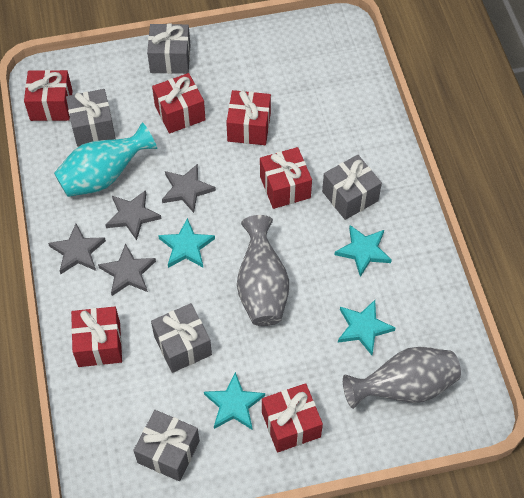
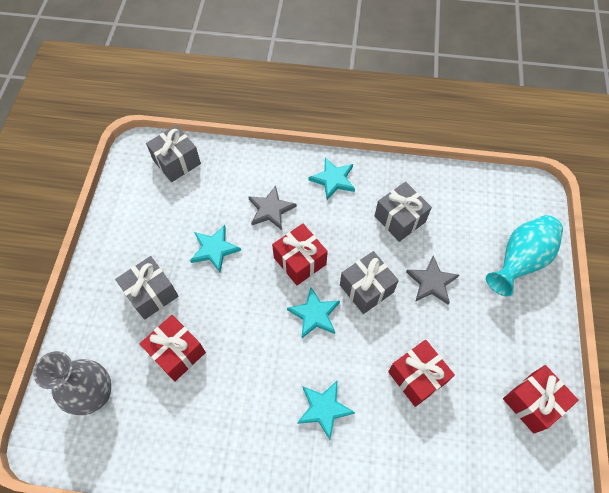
grey gift: 5 -> 4
grey star: 4 -> 2
grey vase: 2 -> 1
red gift: 6 -> 4

